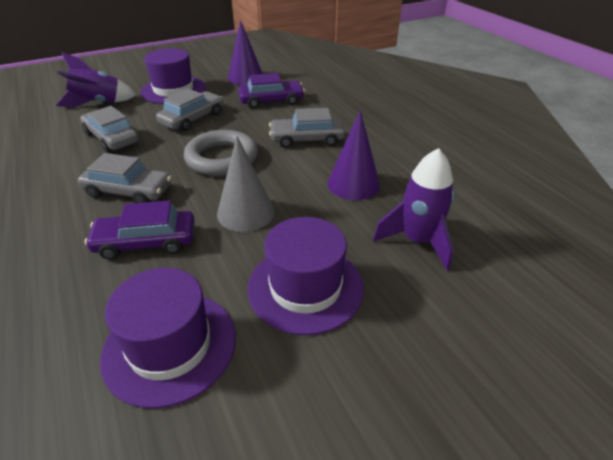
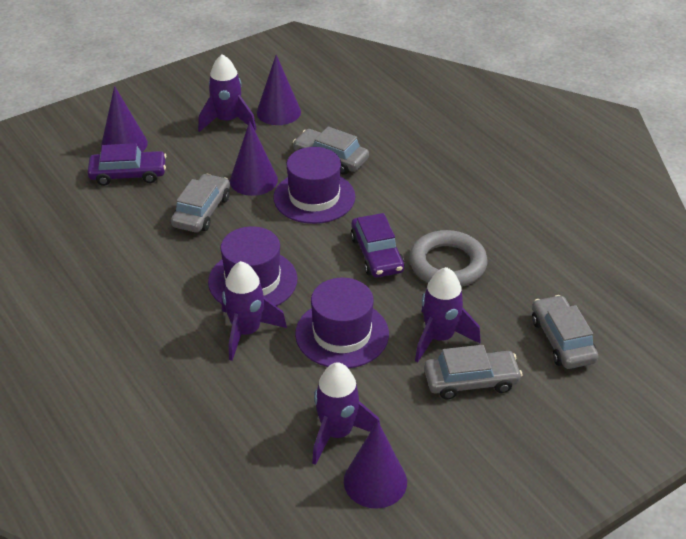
grey cone: 1 -> 0
purple cone: 2 -> 4
purple rocket: 2 -> 4

